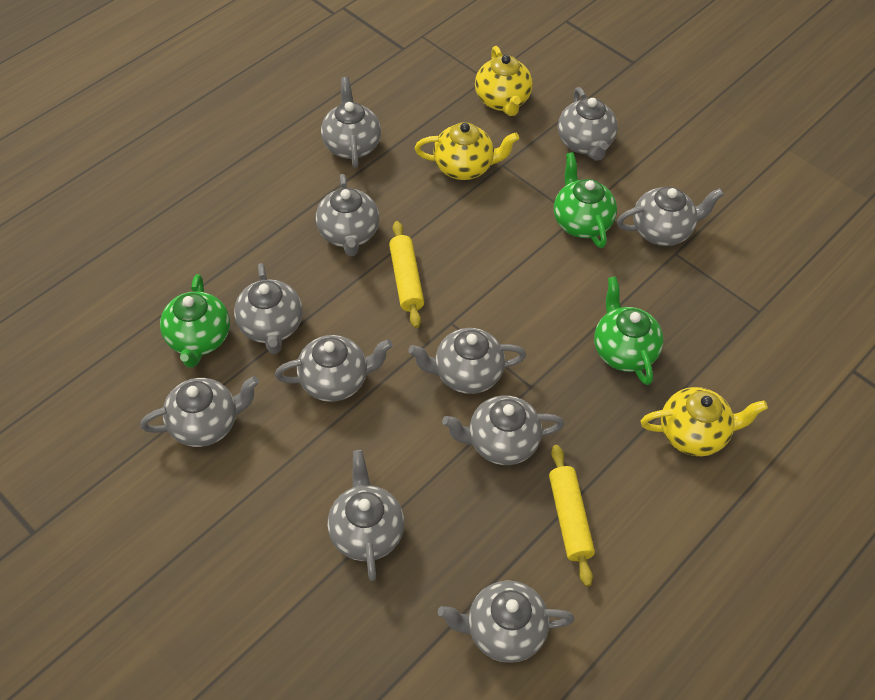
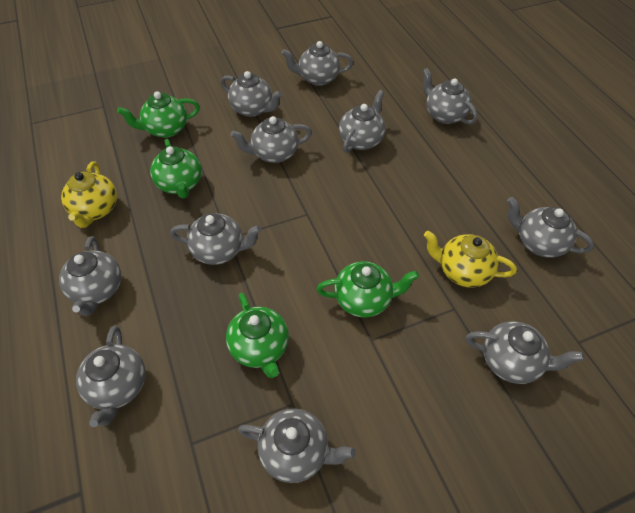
green teapot: 3 -> 4
yellow rolling pin: 2 -> 0
yellow teapot: 3 -> 2

